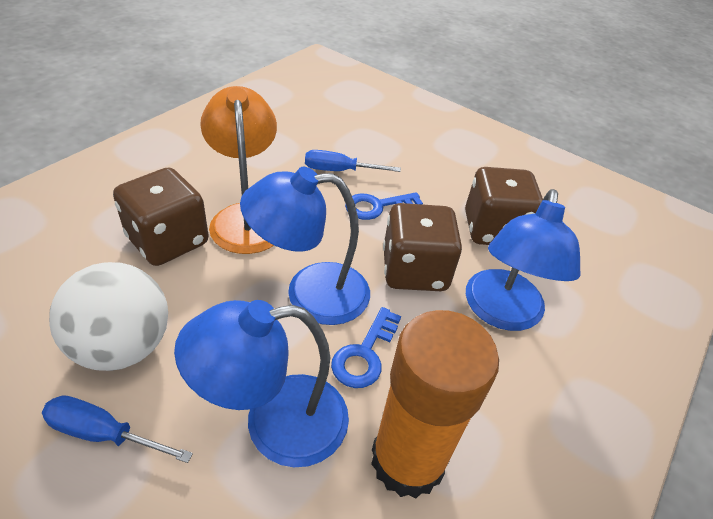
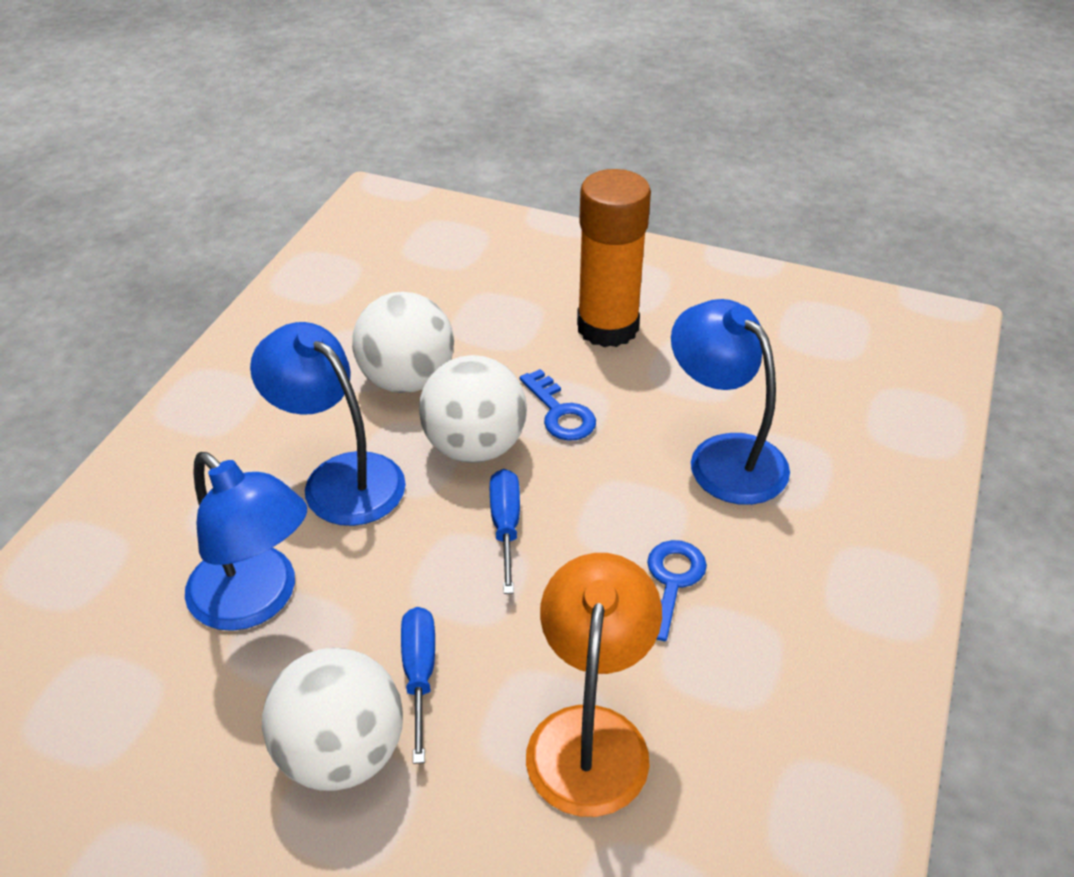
brown dice: 3 -> 0
white ball: 1 -> 3

